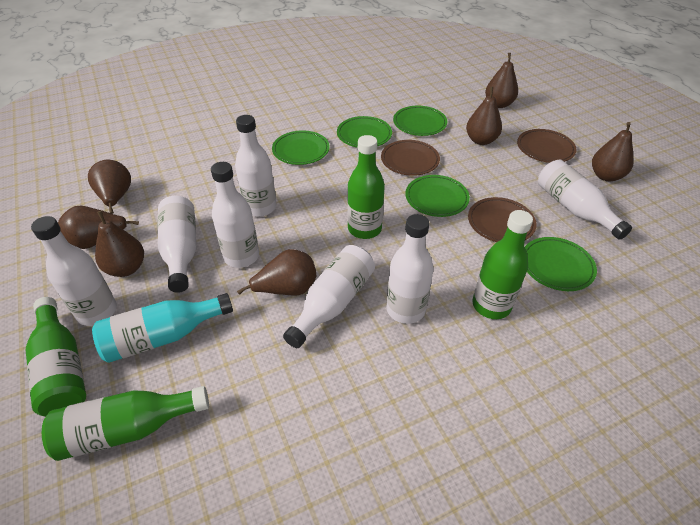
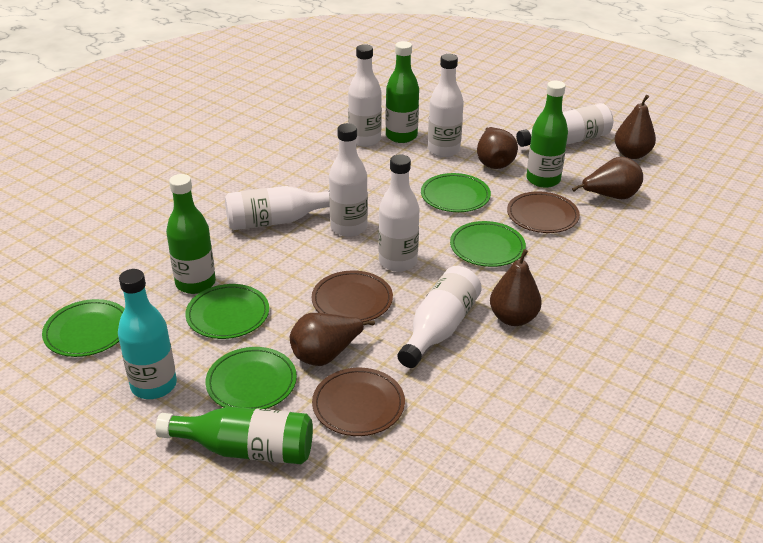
brown pear: 7 -> 5

